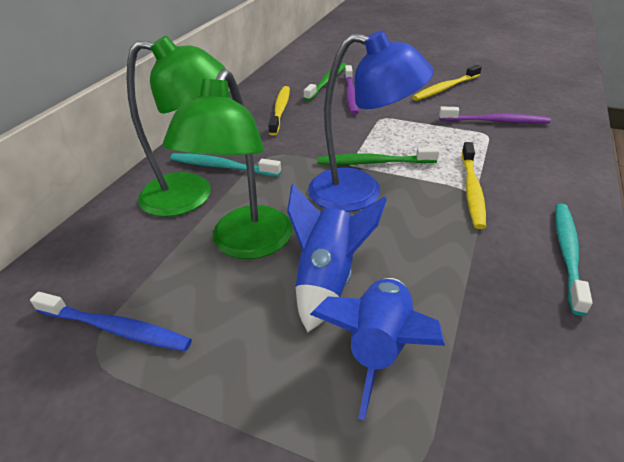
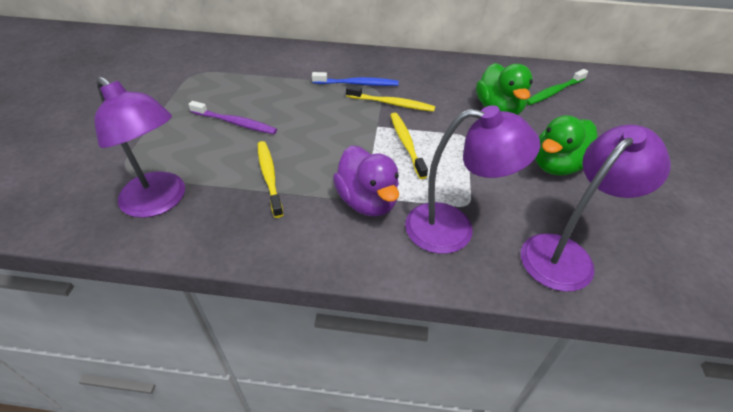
blue lamp: 1 -> 0
blue rocket: 2 -> 0
green duck: 0 -> 2
green lamp: 2 -> 0
green toothbrush: 2 -> 1
purple duck: 0 -> 1
purple lamp: 0 -> 3
purple toothbrush: 2 -> 1
turquoise toothbrush: 2 -> 0

